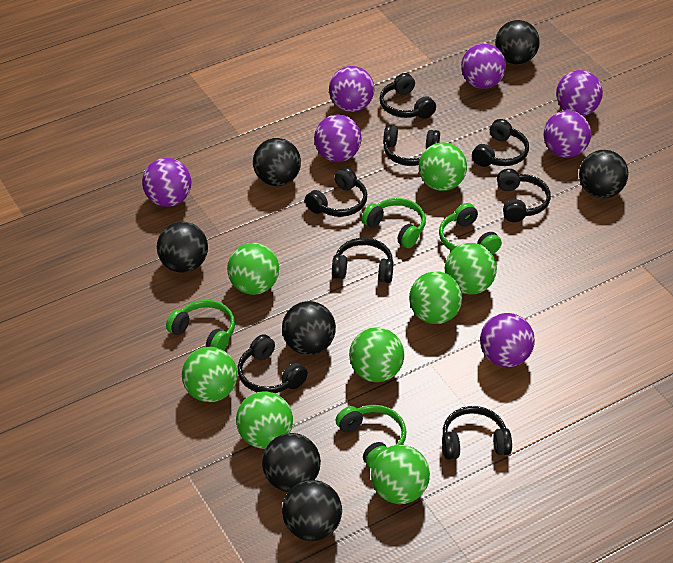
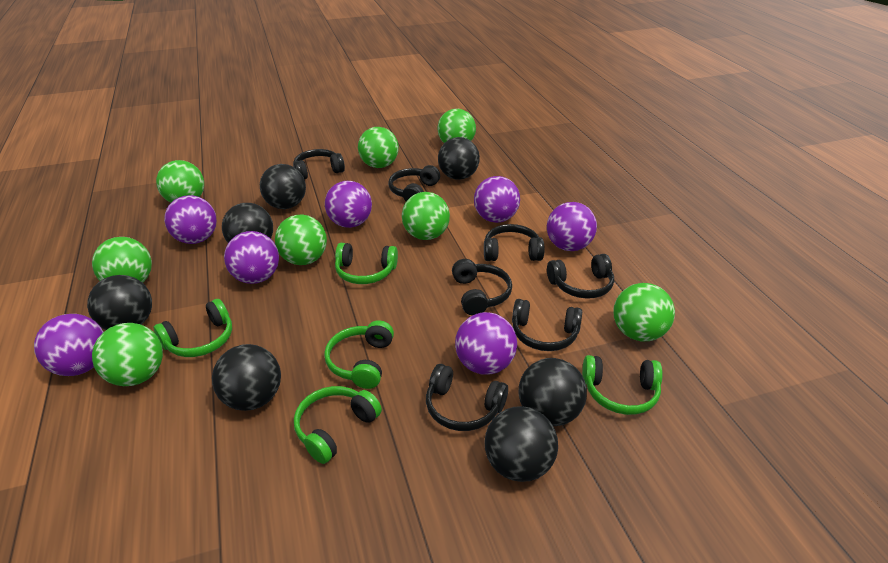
black headphones: 8 -> 7
green headphones: 4 -> 5

